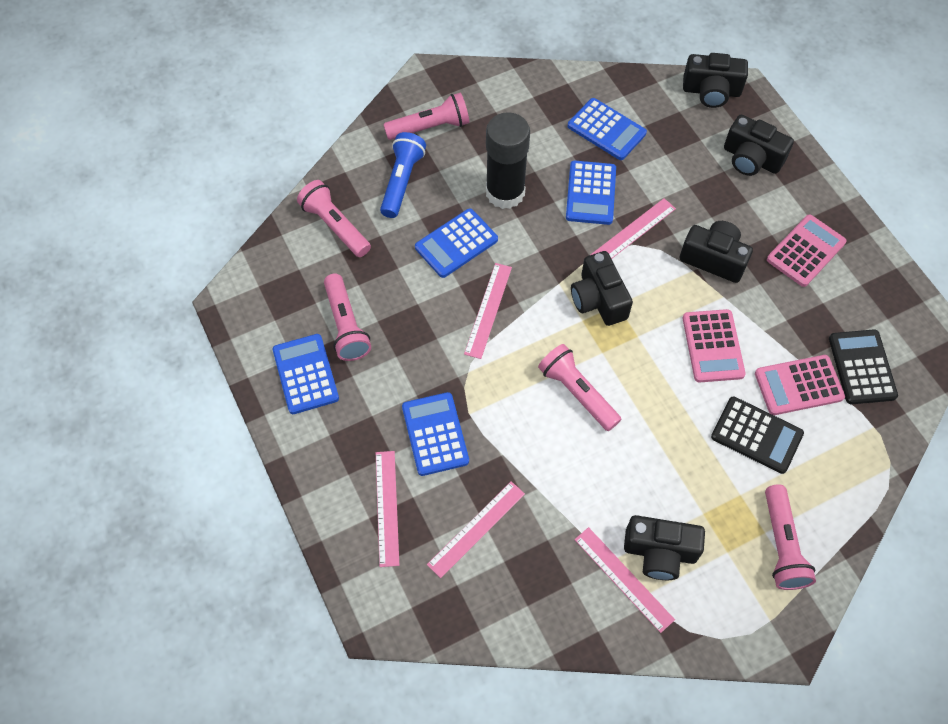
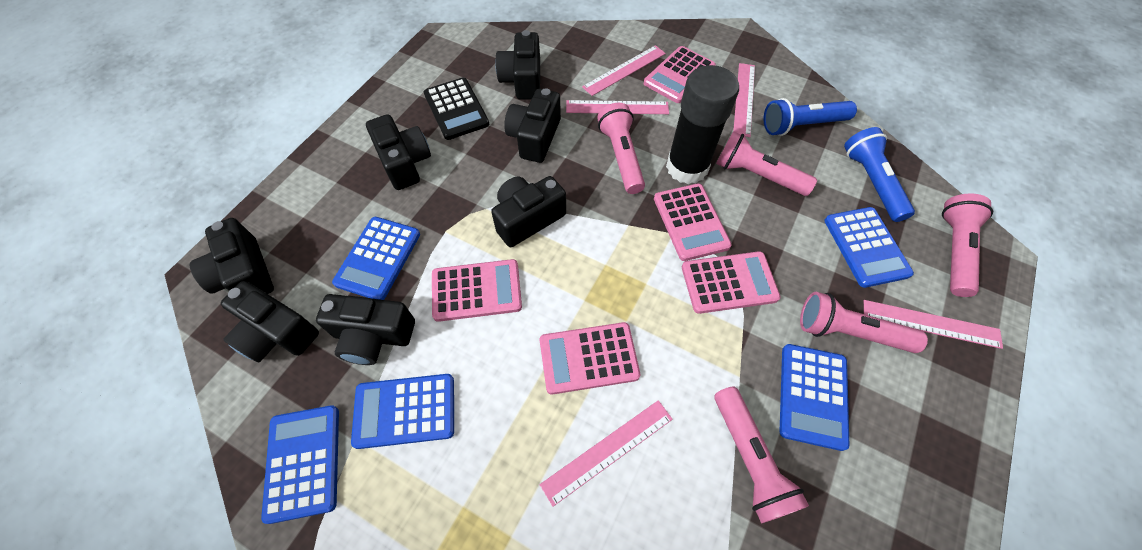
black calculator: 2 -> 1
black camera: 5 -> 7
blue flashlight: 1 -> 2
pink calculator: 3 -> 5

